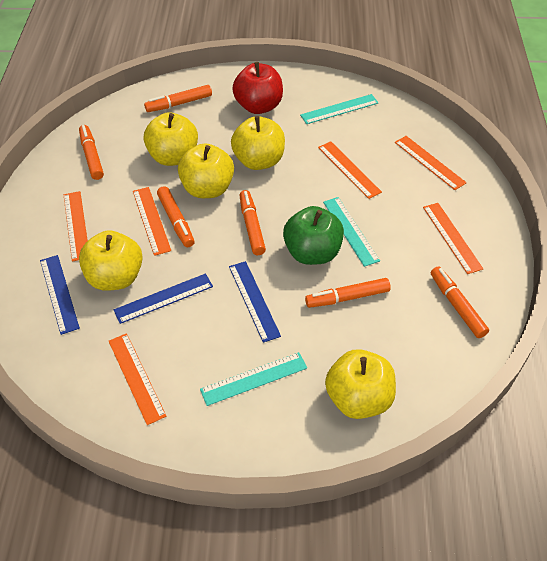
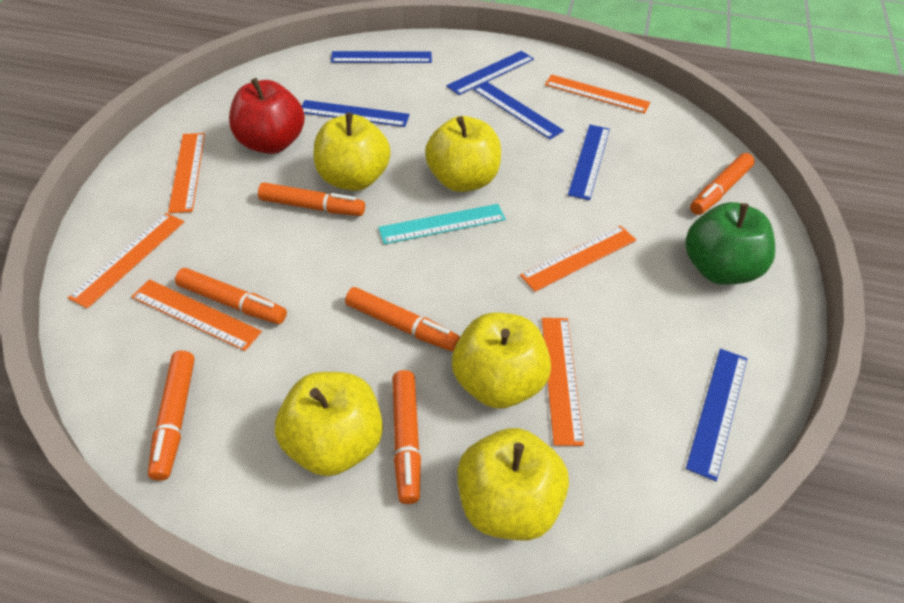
blue ruler: 3 -> 6
turquoise ruler: 3 -> 1

